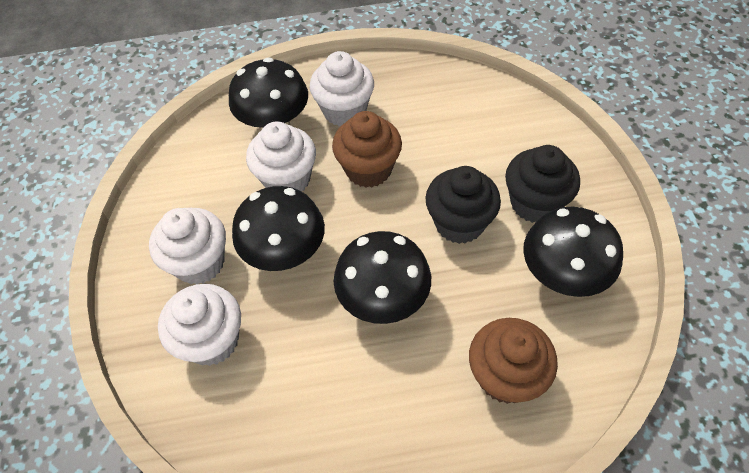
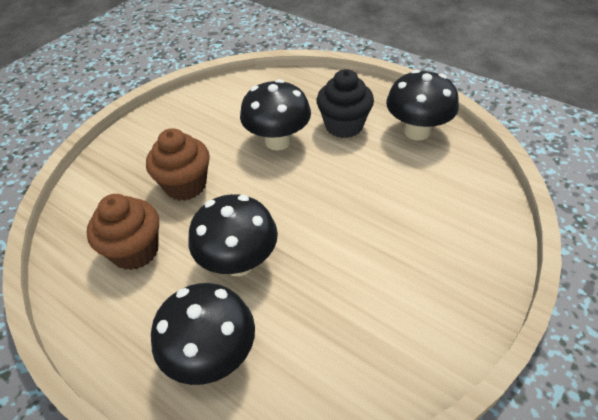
black cupcake: 2 -> 1
white cupcake: 4 -> 0

